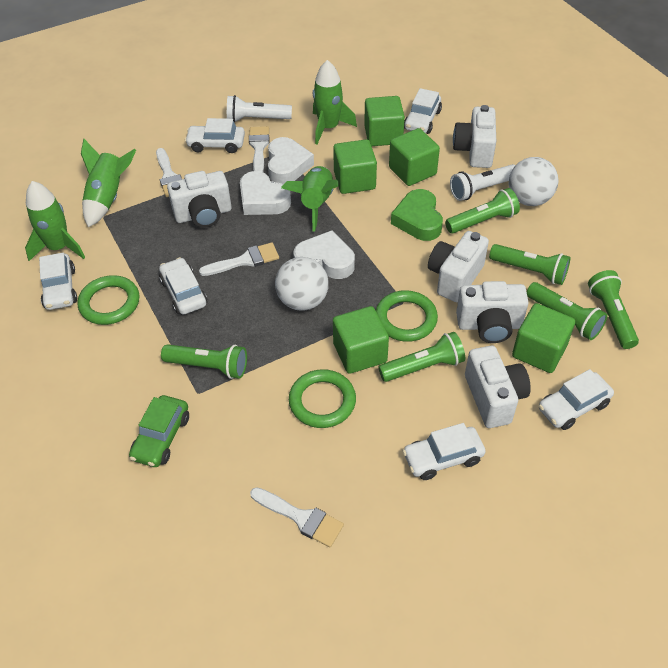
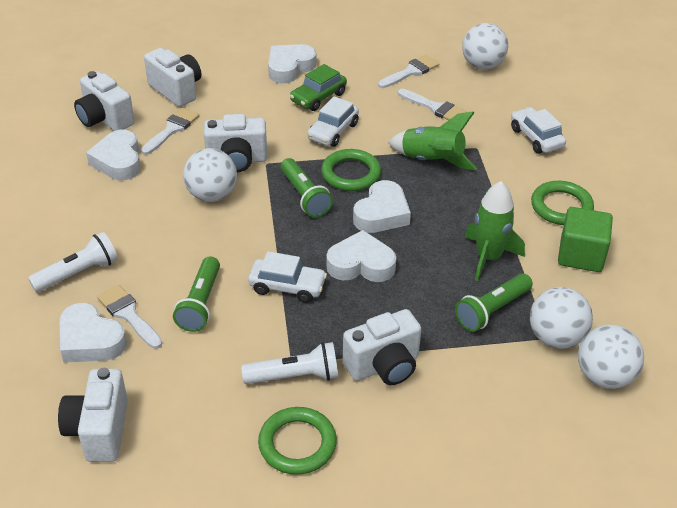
green cube: 5 -> 1
green flashlight: 6 -> 3
green heart: 1 -> 0
green rocket: 4 -> 2
white ball: 2 -> 4
white car: 6 -> 3
white heart: 3 -> 5

